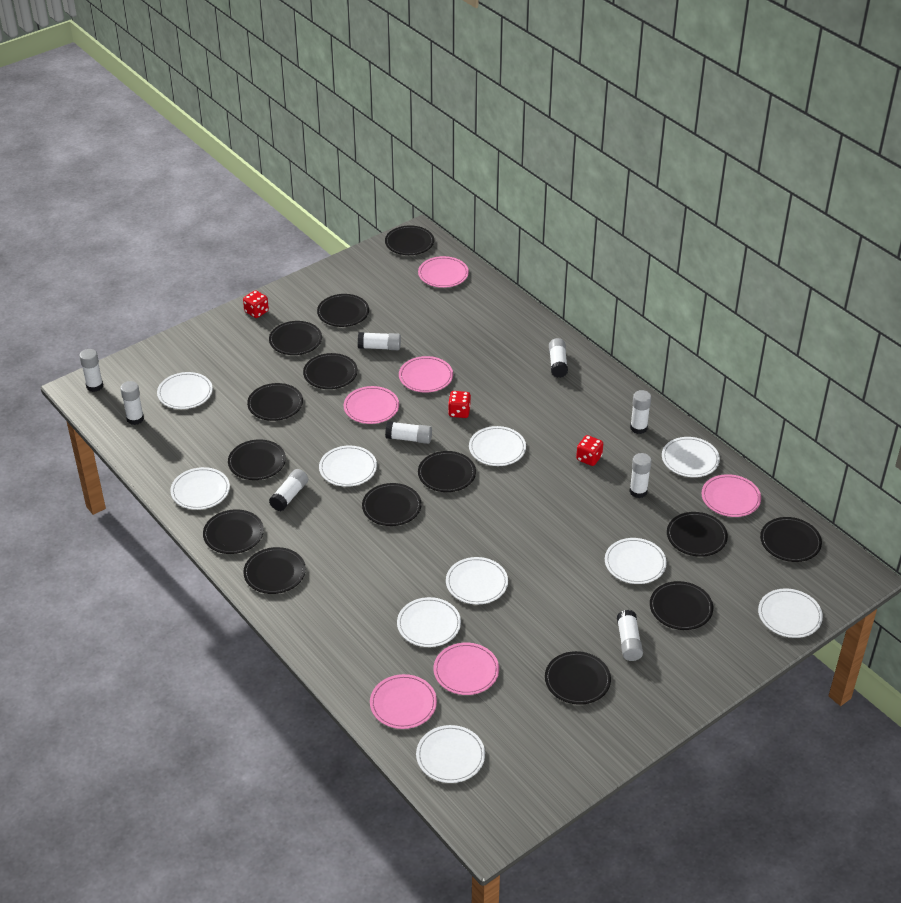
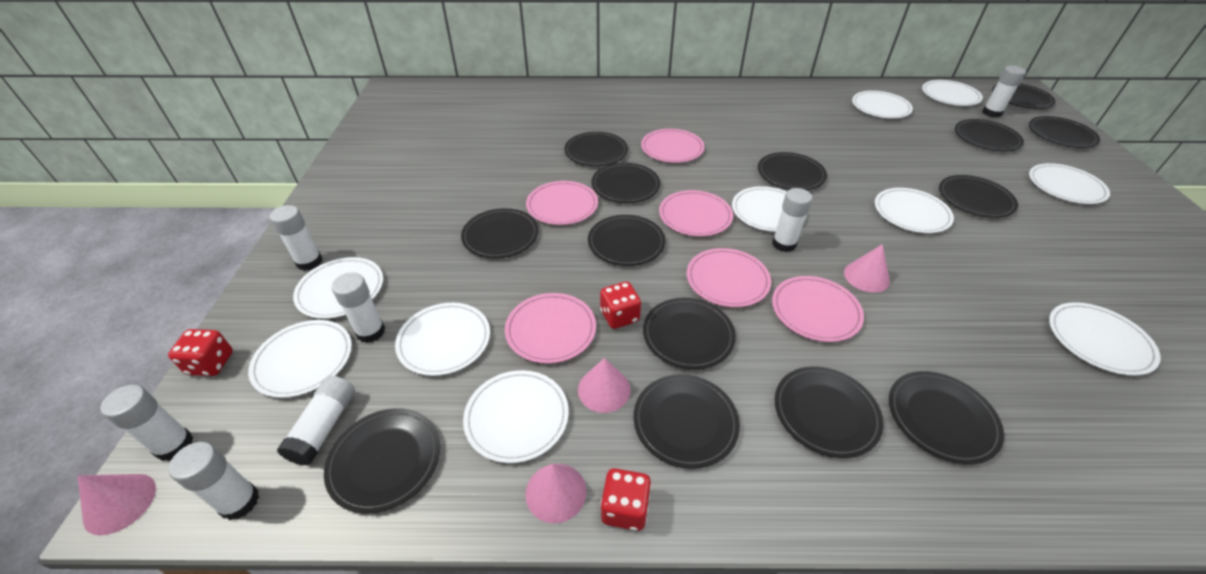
pink cone: 0 -> 4
white glue stick: 9 -> 7

